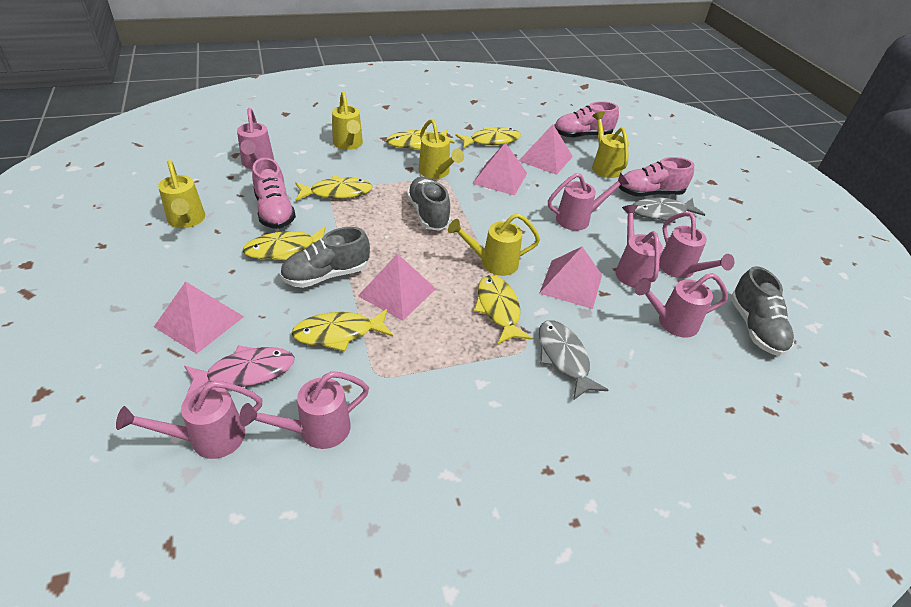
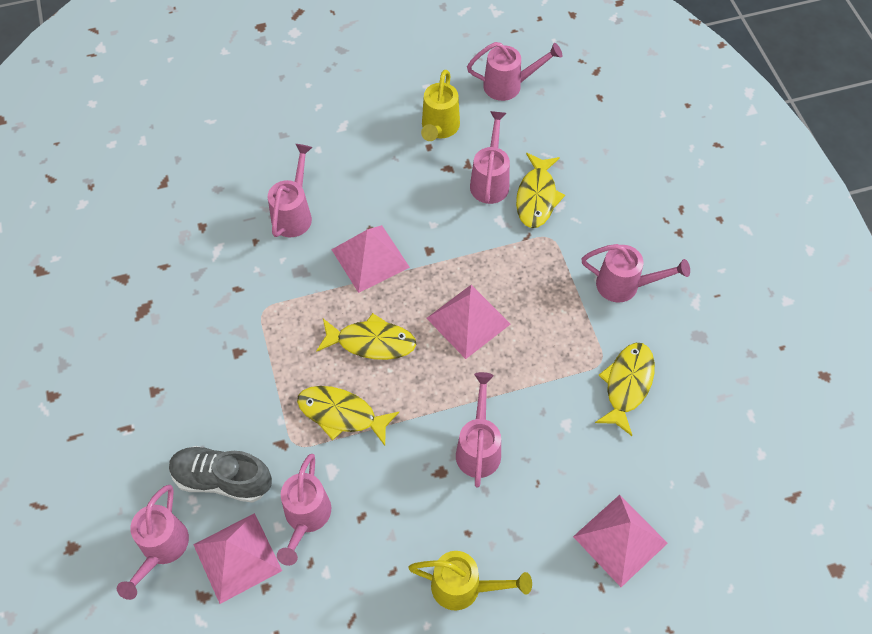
grey fish: 2 -> 0
grey shoe: 3 -> 1
pink fish: 1 -> 0
pink pyramid: 5 -> 4
pink shoe: 3 -> 0
yellow fish: 6 -> 4
yellow watering can: 5 -> 2

